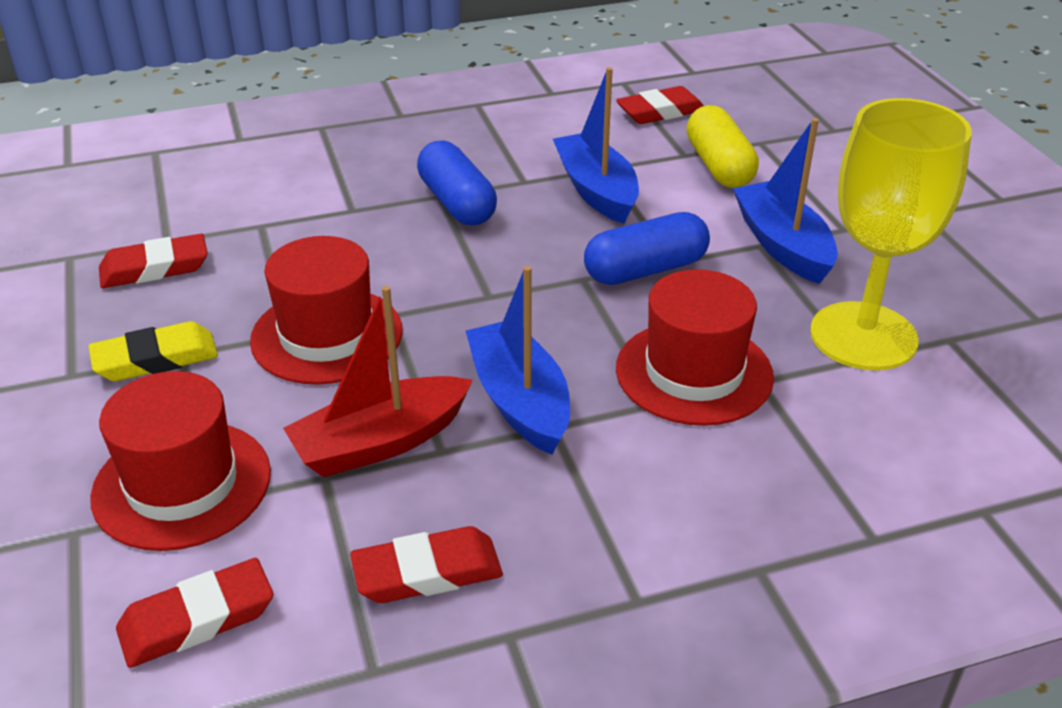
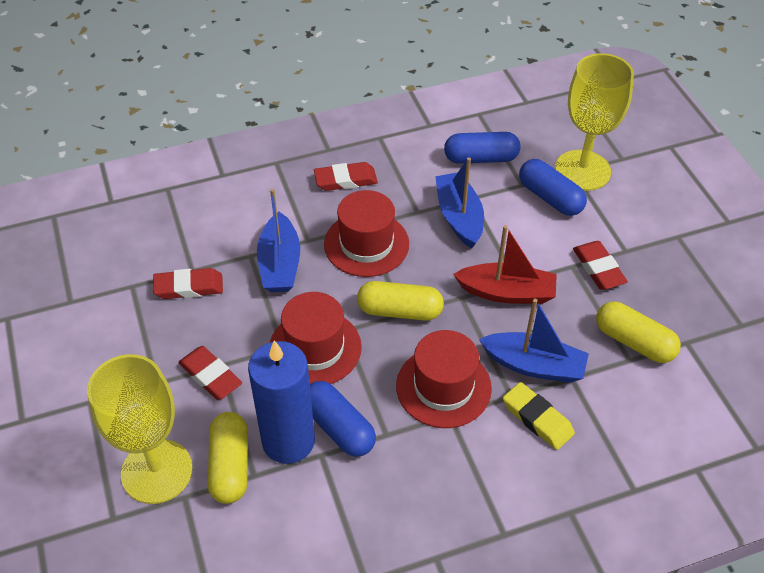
blue candle: 0 -> 1
blue capsule: 2 -> 3
yellow capsule: 1 -> 3
yellow goblet: 1 -> 2

